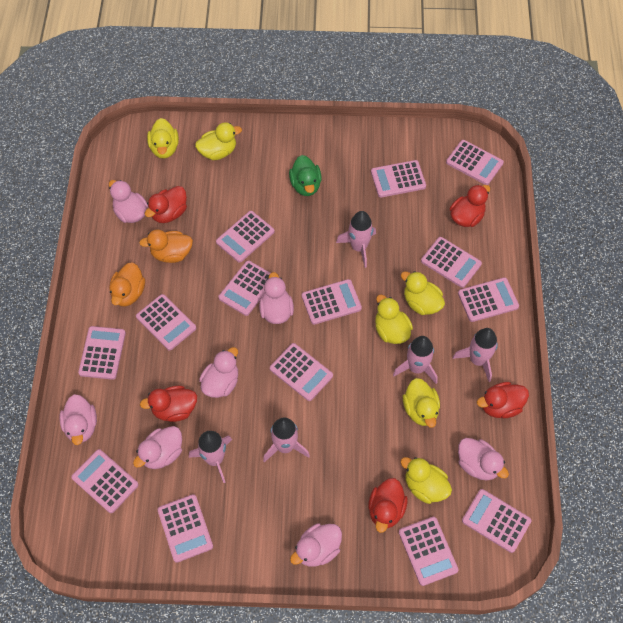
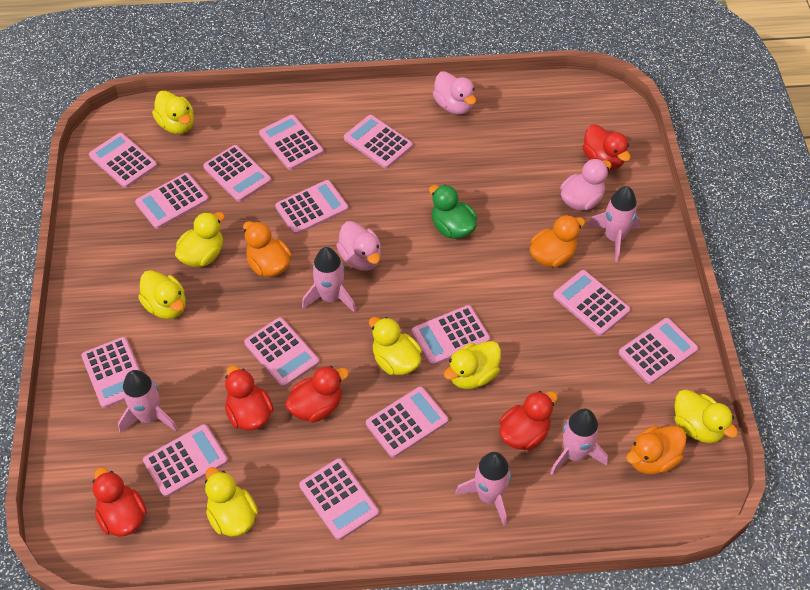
orange duck: 2 -> 3
pink duck: 7 -> 3
yellow duck: 6 -> 7

